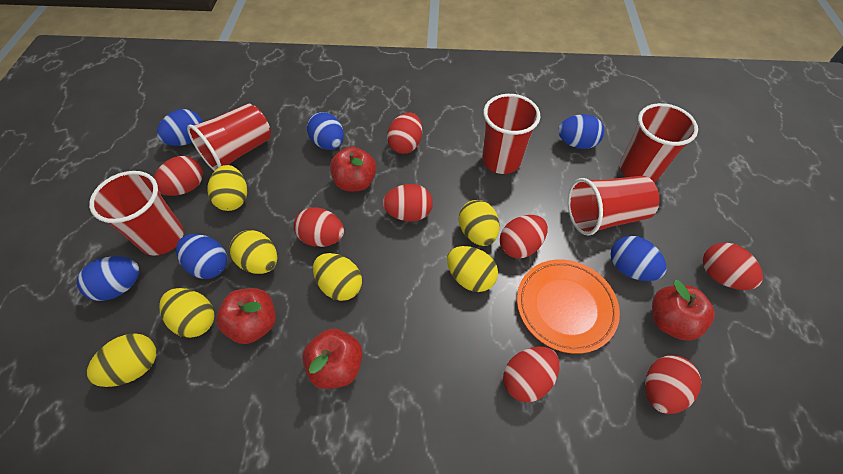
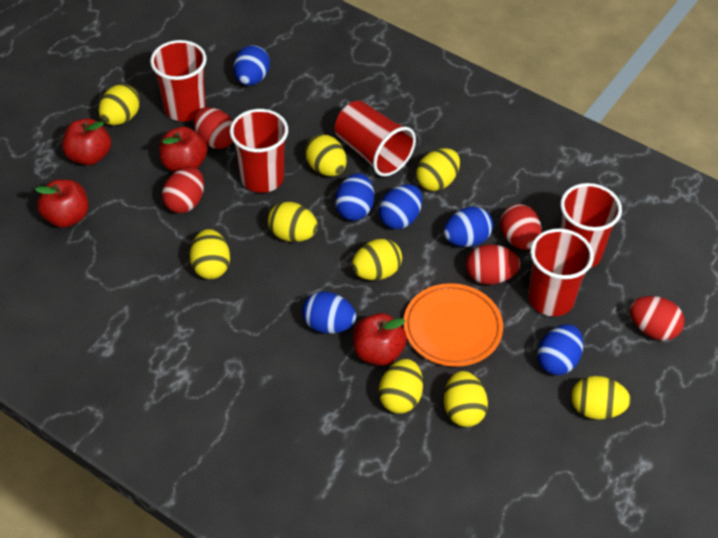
red egg: 8 -> 5
yellow egg: 7 -> 9

